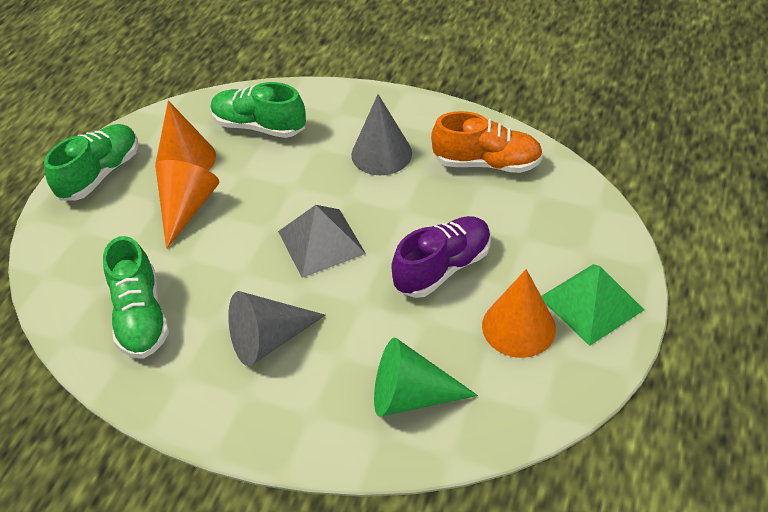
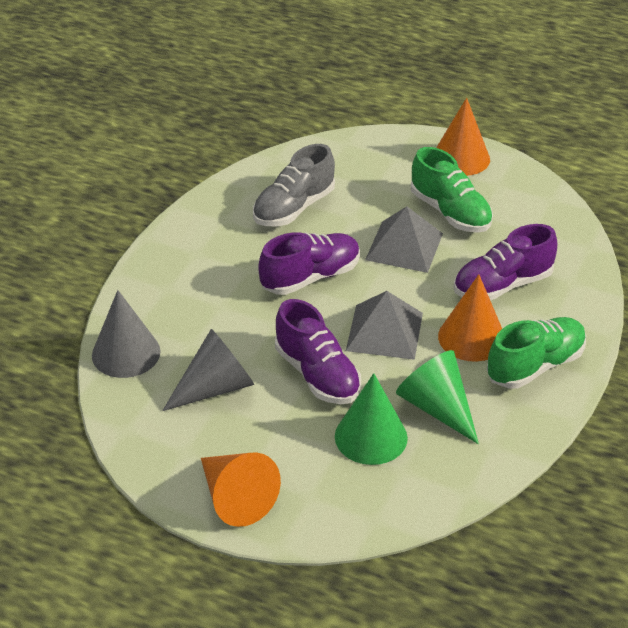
green cone: 1 -> 2
green pyramid: 1 -> 0
green shoe: 3 -> 2
grey pyramid: 1 -> 2
grey shoe: 0 -> 1
orange shoe: 1 -> 0
purple shoe: 1 -> 3

